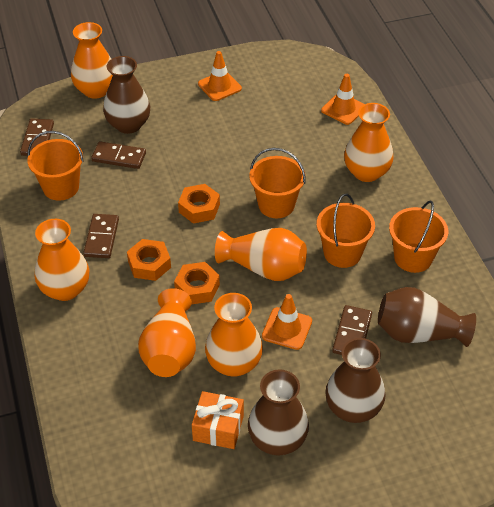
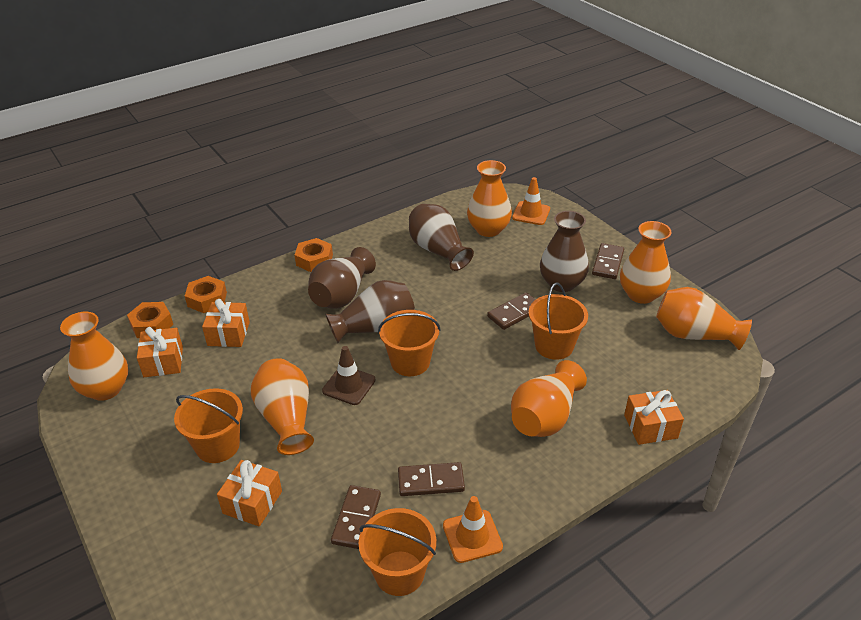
brown traffic cone: 0 -> 1
orange gift: 1 -> 4
orange traffic cone: 3 -> 2

